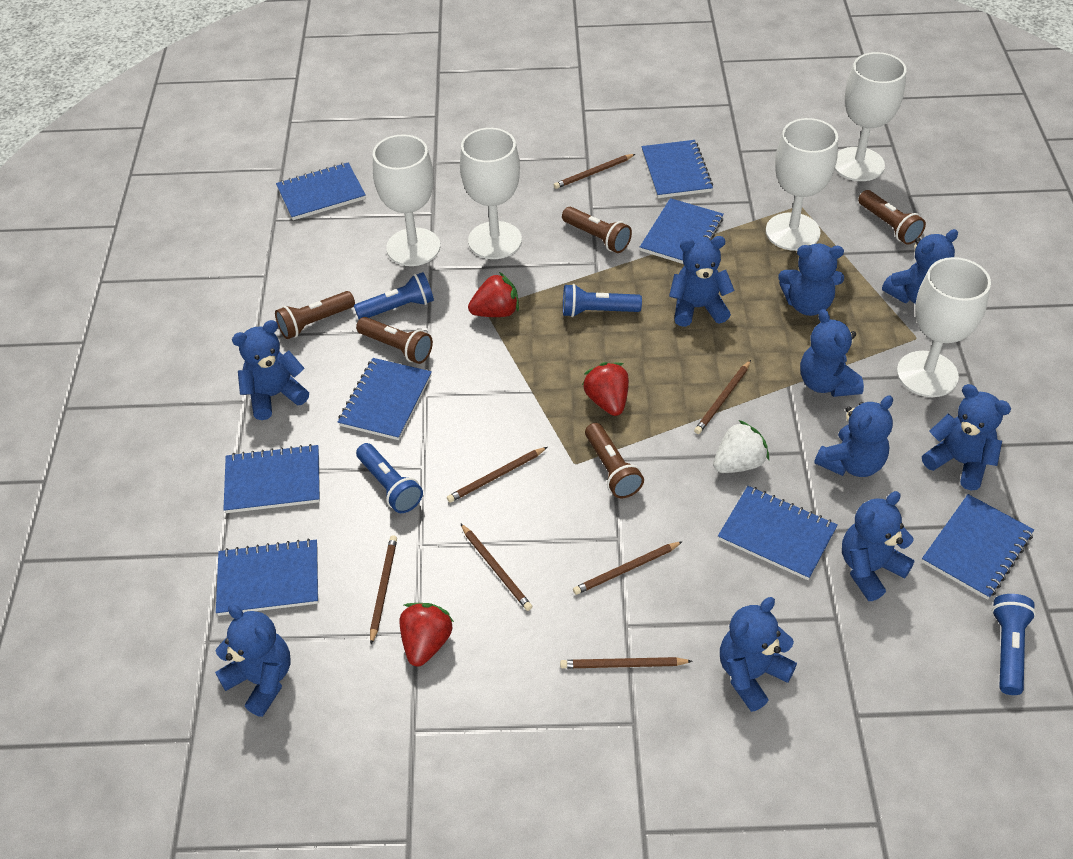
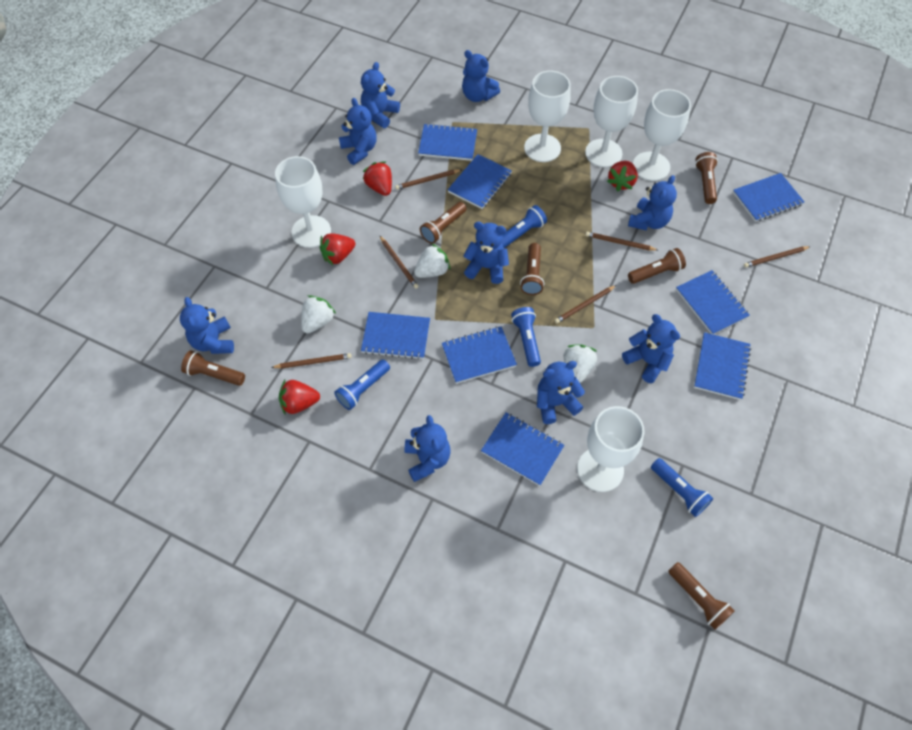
blue teddy bear: 10 -> 9
brown flashlight: 5 -> 6
brown pencil: 7 -> 6
red strawberry: 3 -> 4
white strawberry: 1 -> 3

